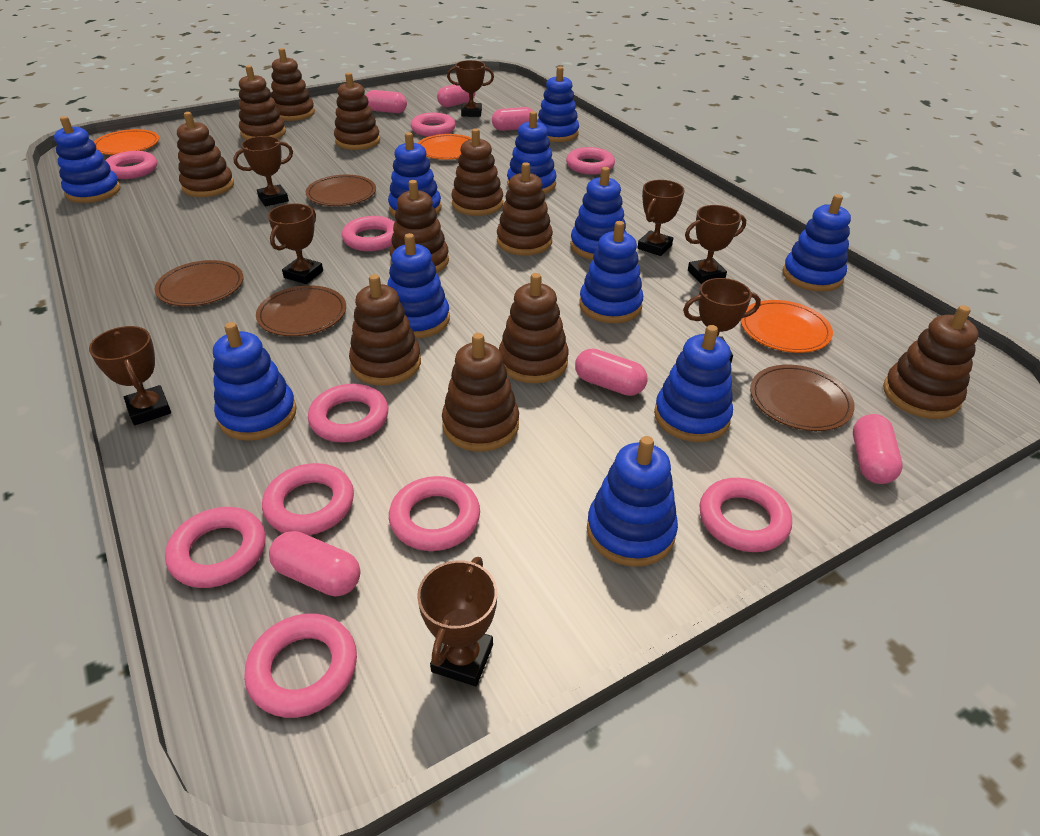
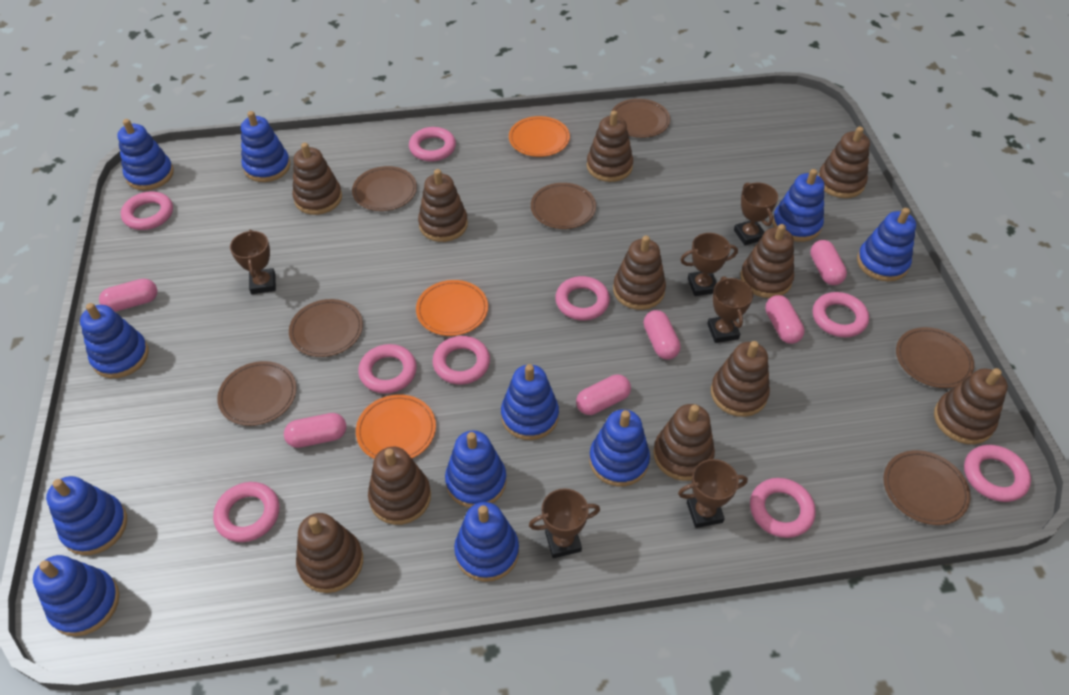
brown plate: 4 -> 7
brown trophy: 8 -> 6
pink ring: 10 -> 9

